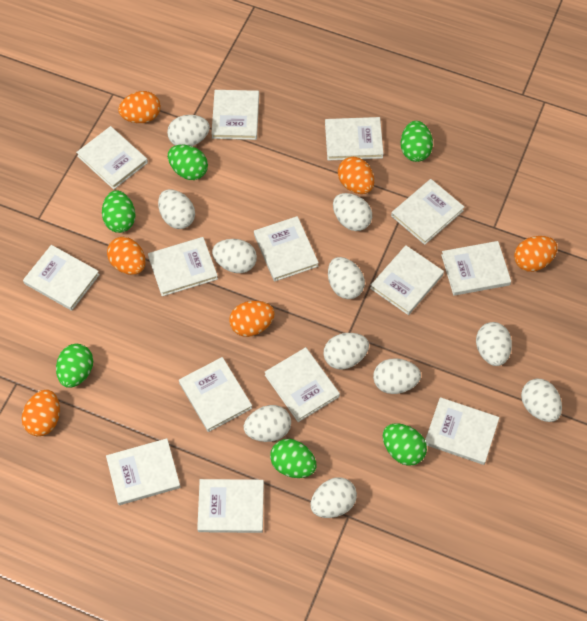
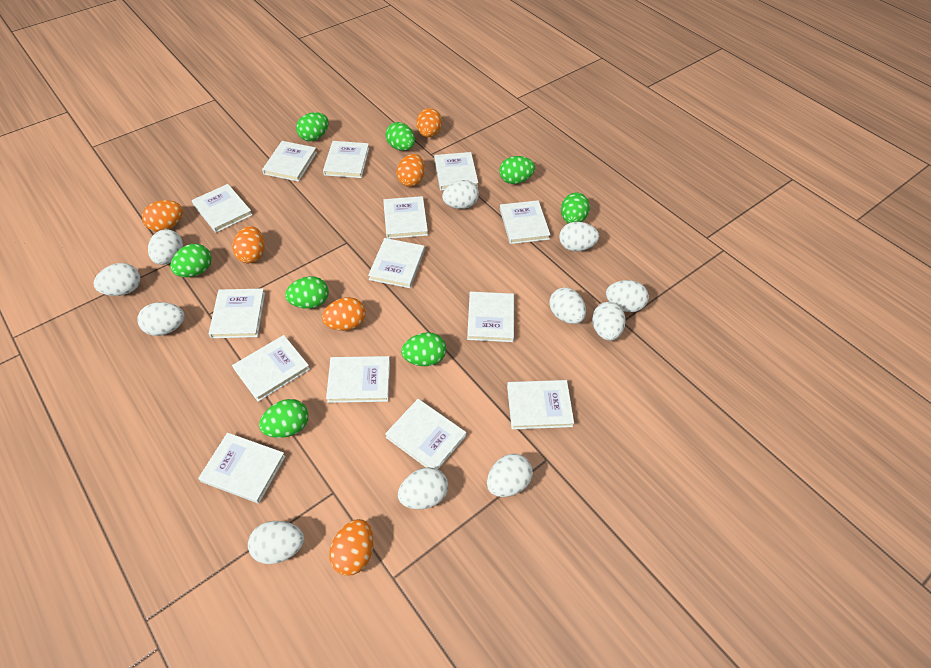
green egg: 6 -> 8

